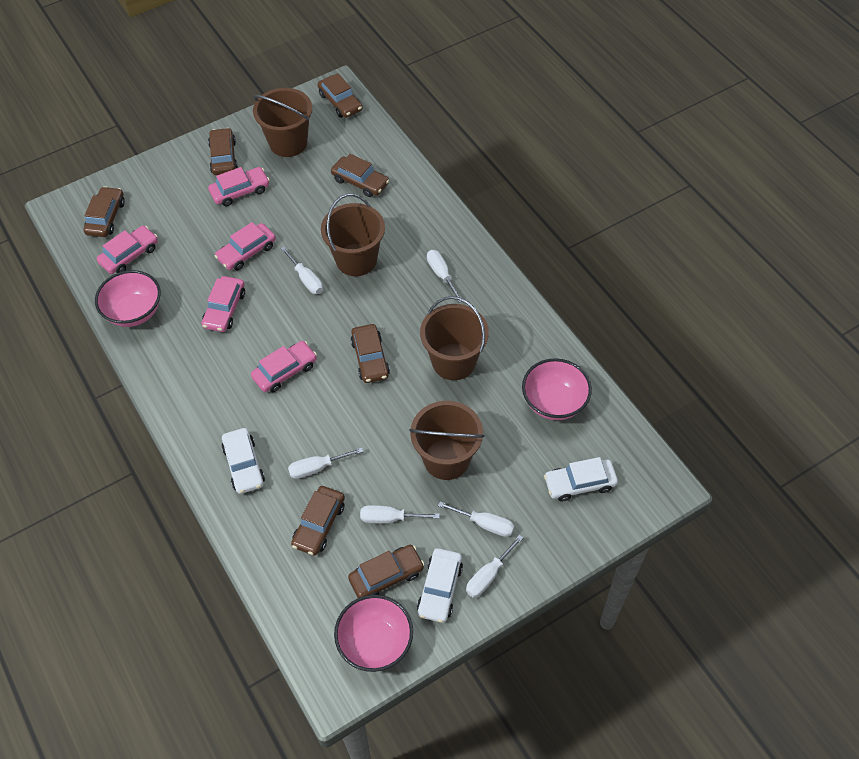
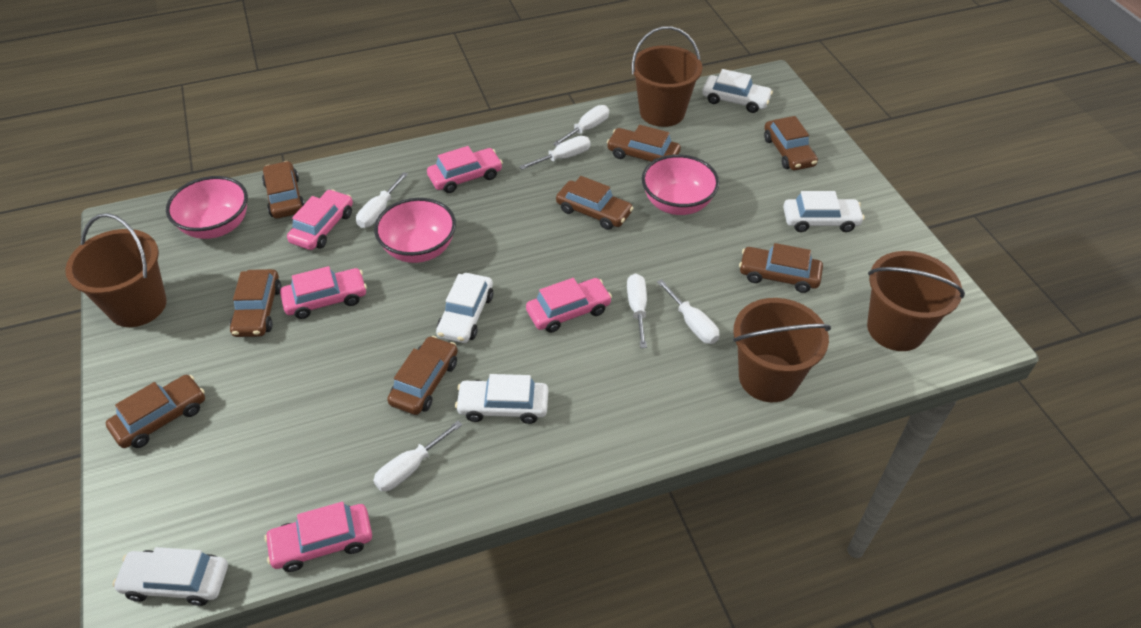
brown car: 7 -> 8
white car: 3 -> 5

